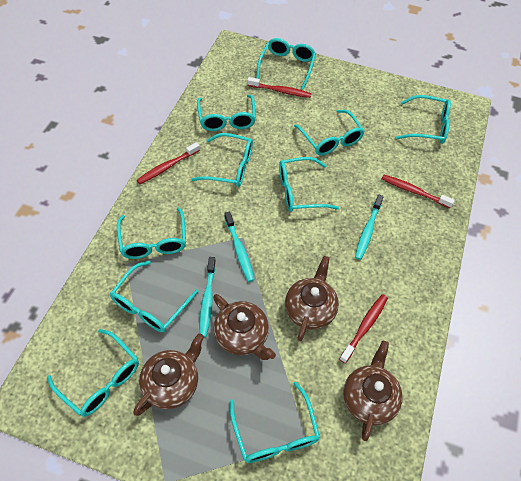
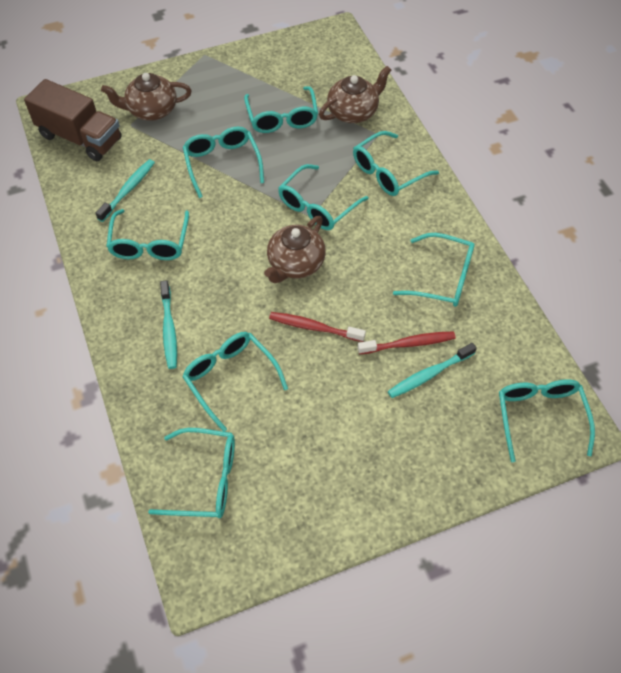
brown teapot: 4 -> 3
brown truck: 0 -> 1
red toothbrush: 4 -> 2
turquoise glasses: 10 -> 9

